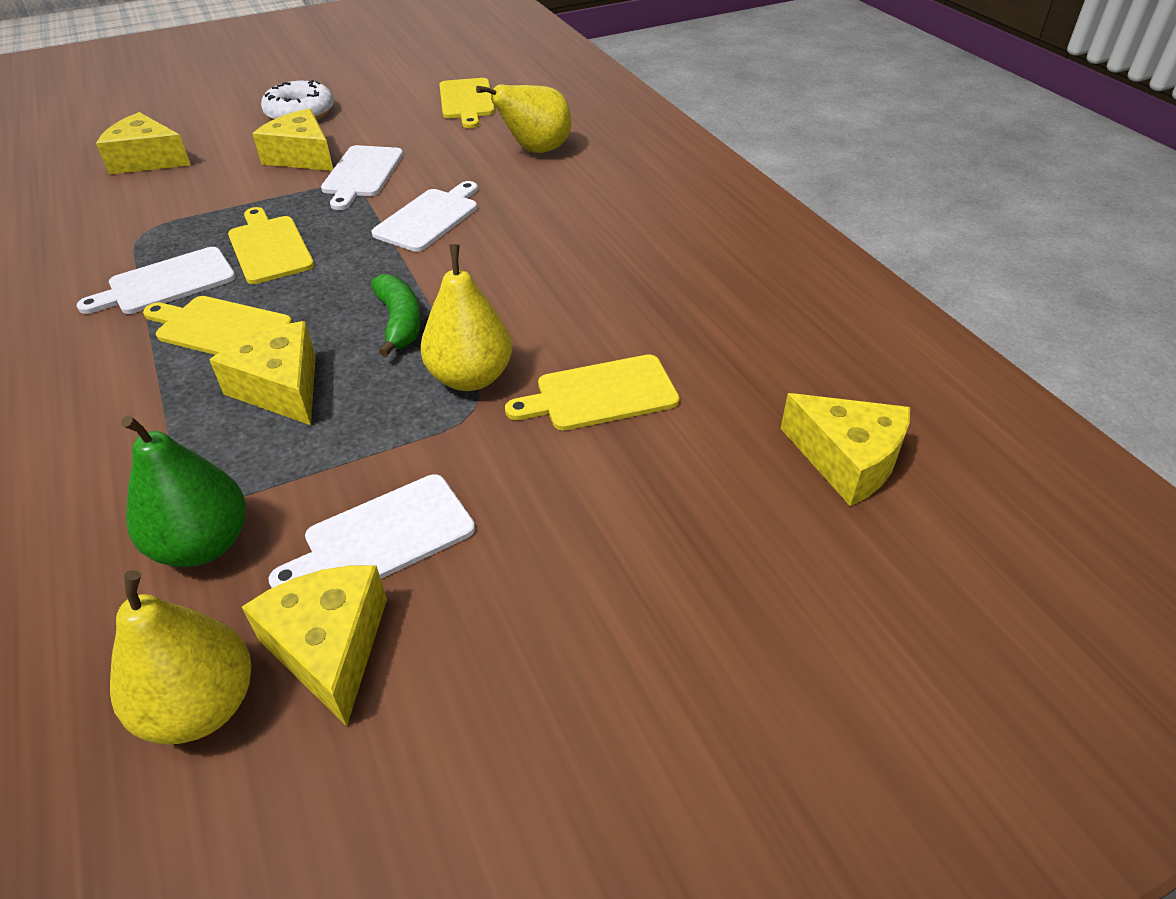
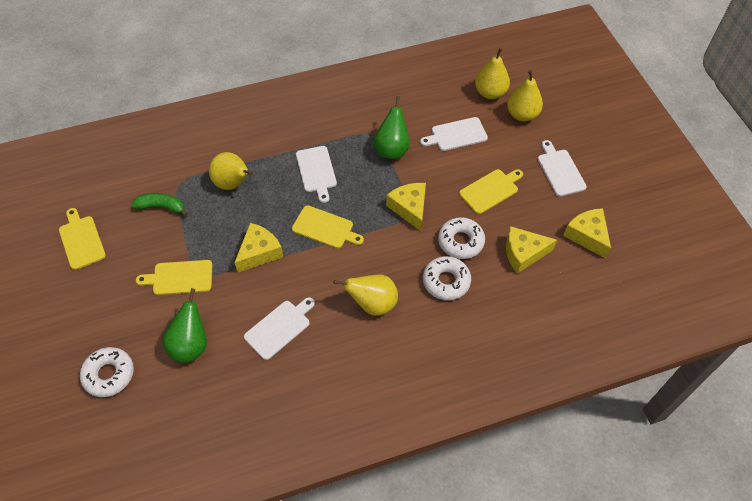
green pear: 1 -> 2
white donut: 1 -> 3
yellow cheese: 5 -> 4
yellow pear: 3 -> 4

